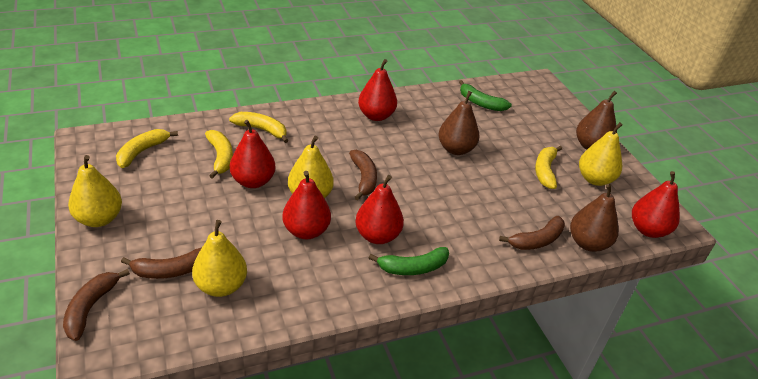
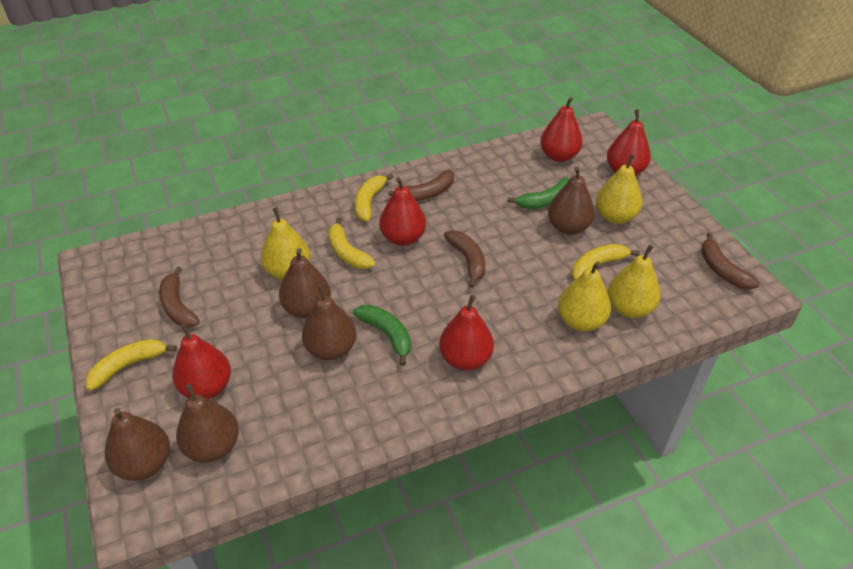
brown pear: 3 -> 5

